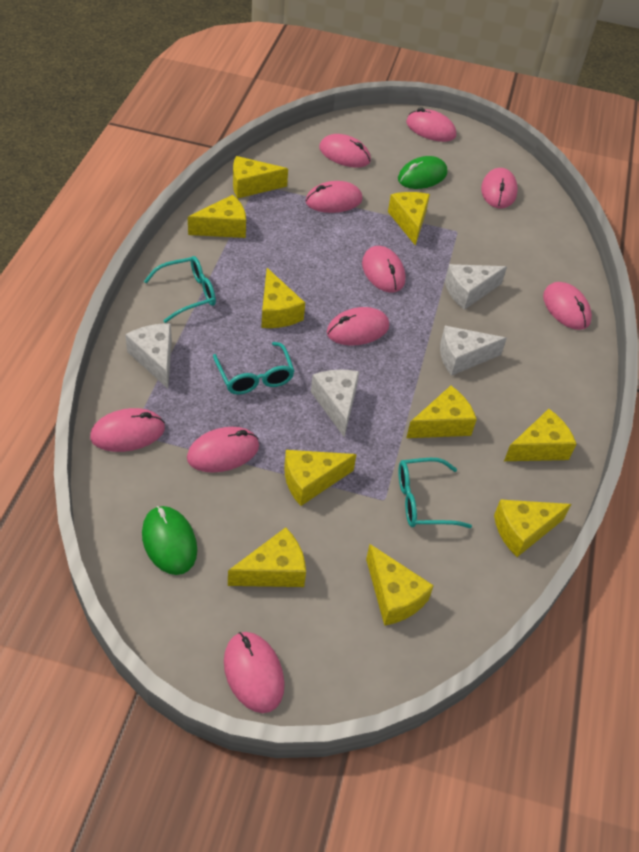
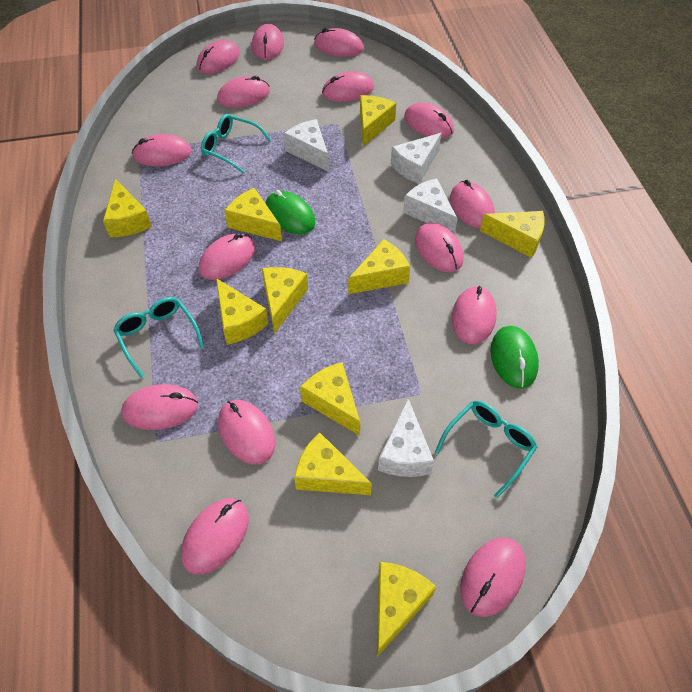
pink mouse: 10 -> 15

